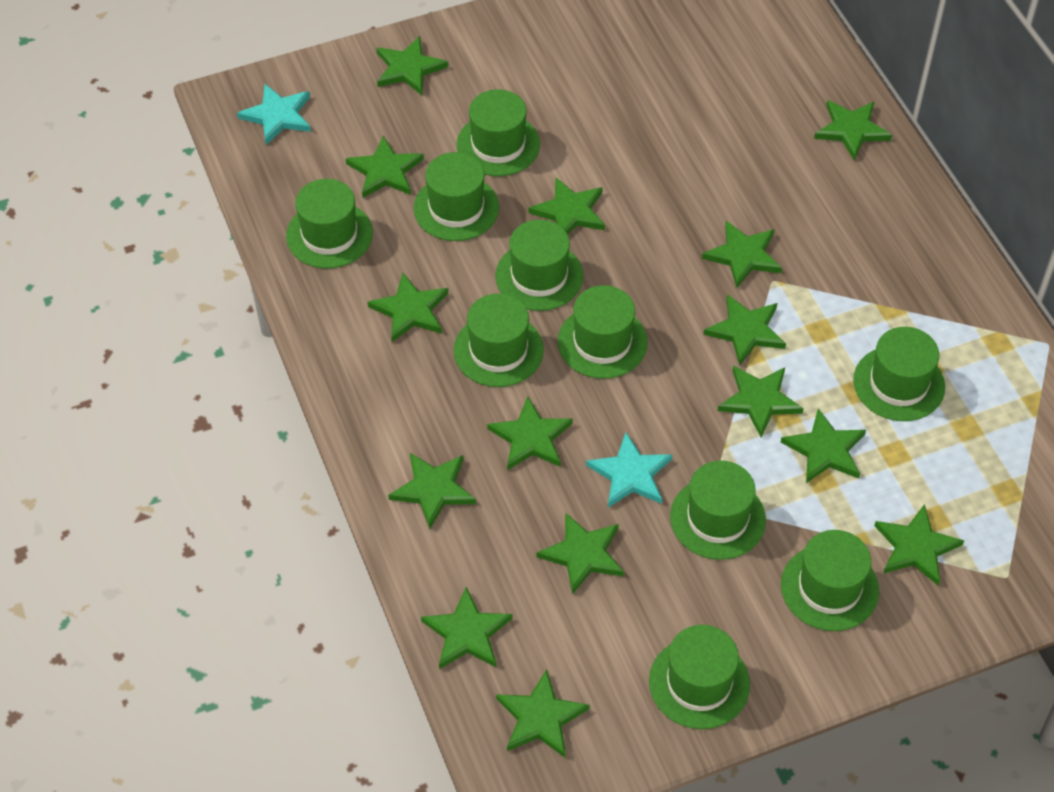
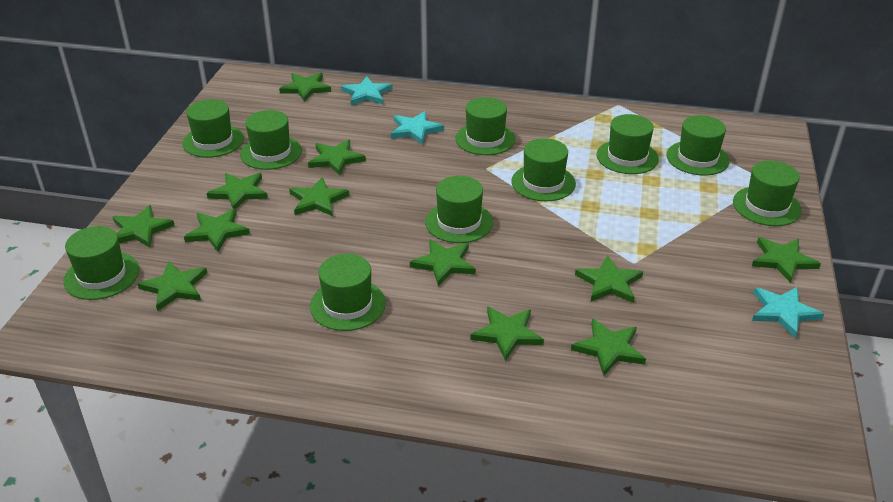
green star: 15 -> 12
turquoise star: 2 -> 3

